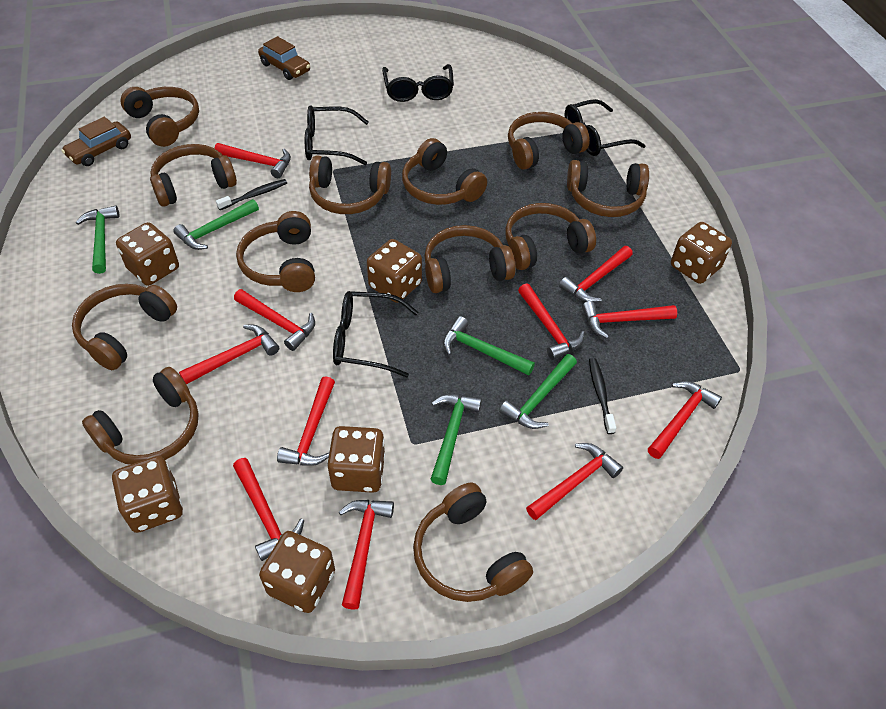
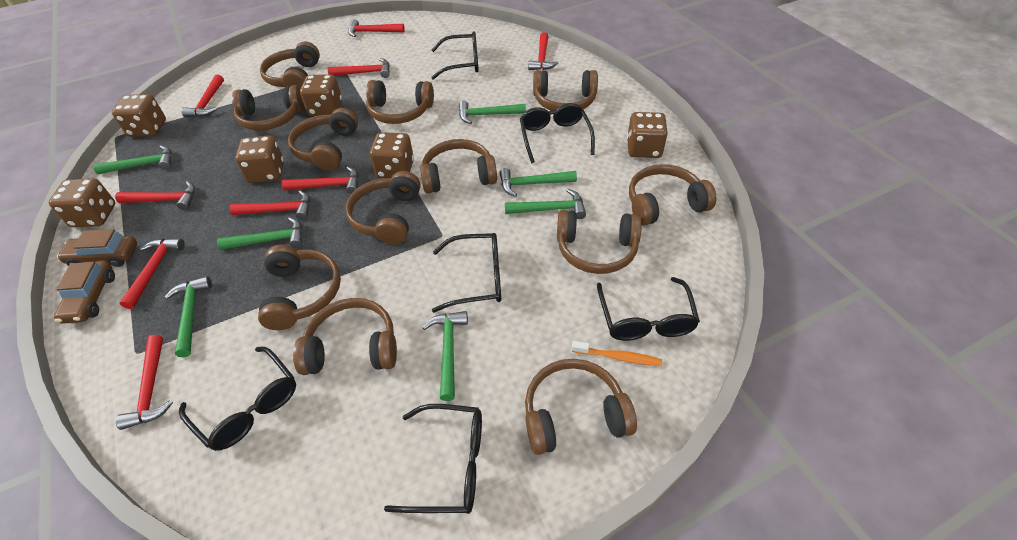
black glasses: 4 -> 6
black toothbrush: 2 -> 0
green hammer: 5 -> 7
orange toothbrush: 0 -> 1
red hammer: 11 -> 9

